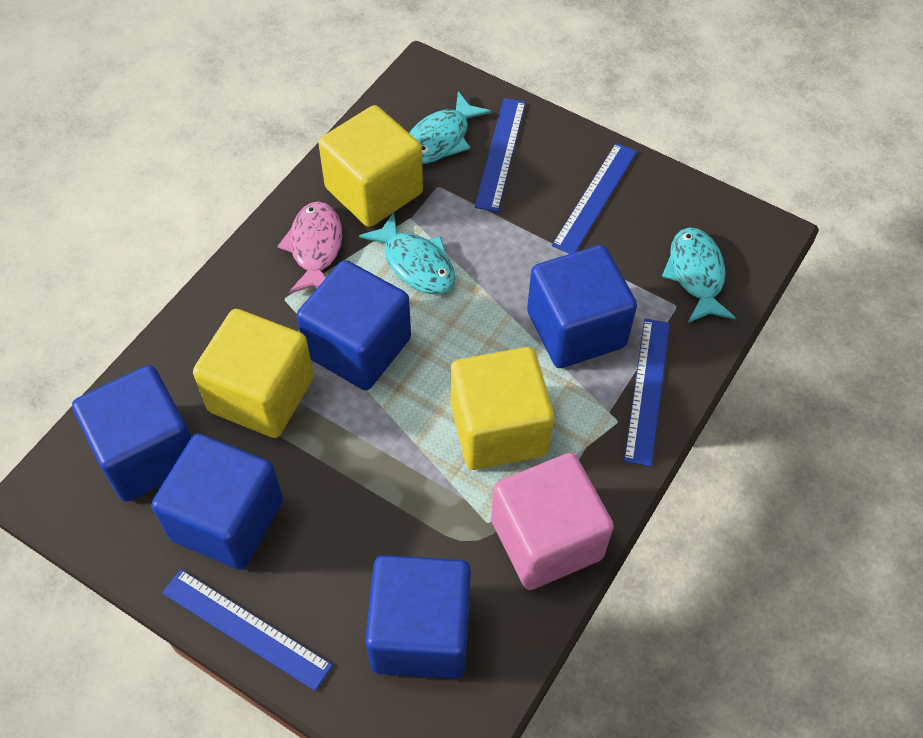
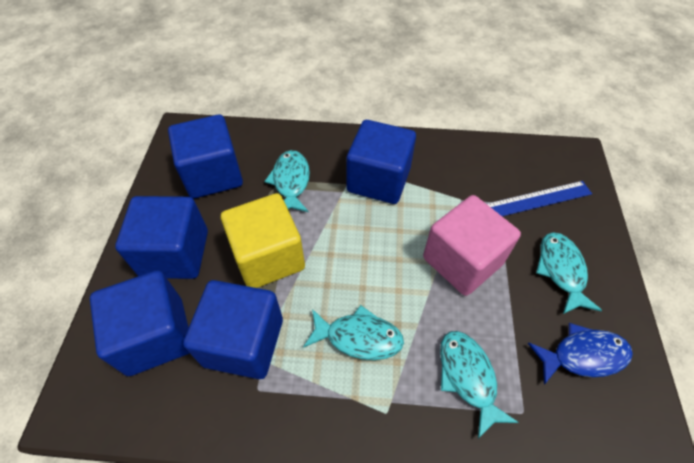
blue fish: 0 -> 1
blue ruler: 4 -> 1
pink fish: 1 -> 0
turquoise fish: 3 -> 4
yellow cube: 3 -> 1

